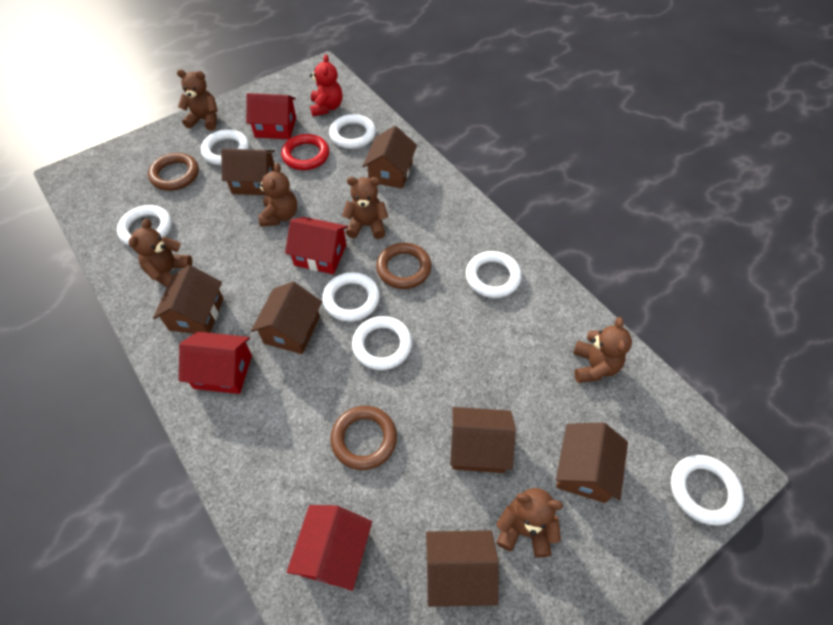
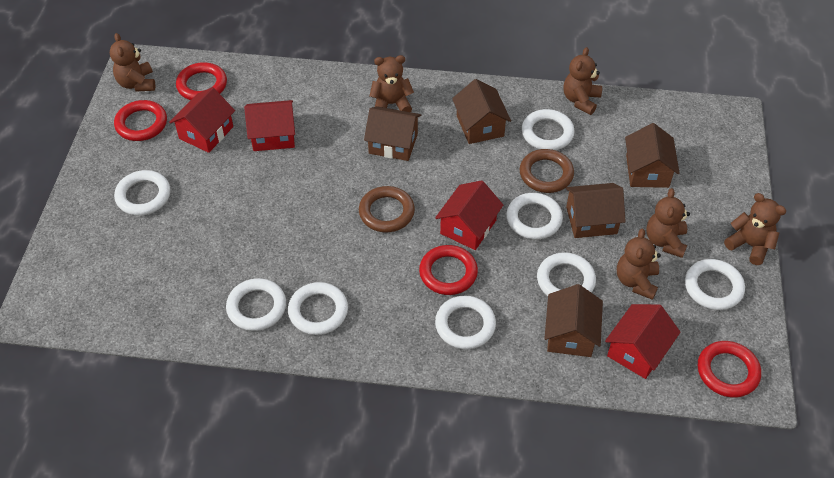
brown house: 7 -> 5
brown ring: 3 -> 2
red ring: 1 -> 4
red teddy bear: 1 -> 0
white ring: 7 -> 8

